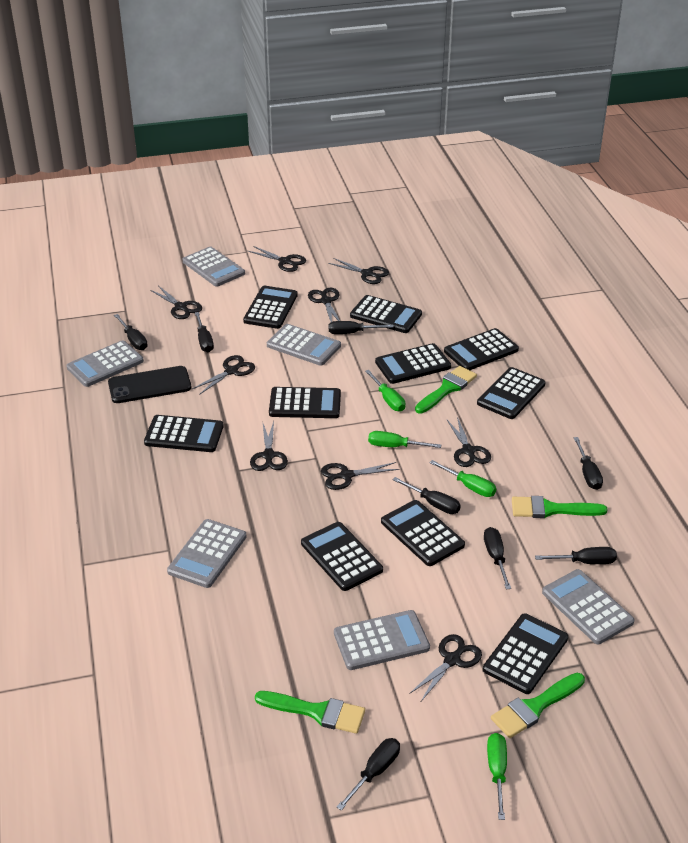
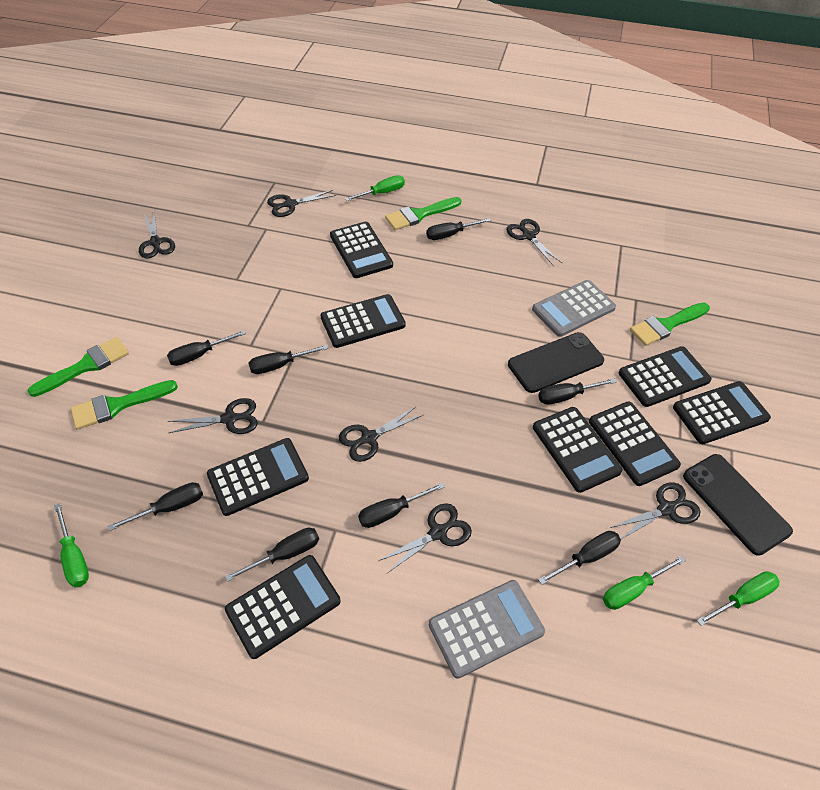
black calculator: 10 -> 8
black phone: 1 -> 2
black scissors: 9 -> 7
grey calculator: 6 -> 2

